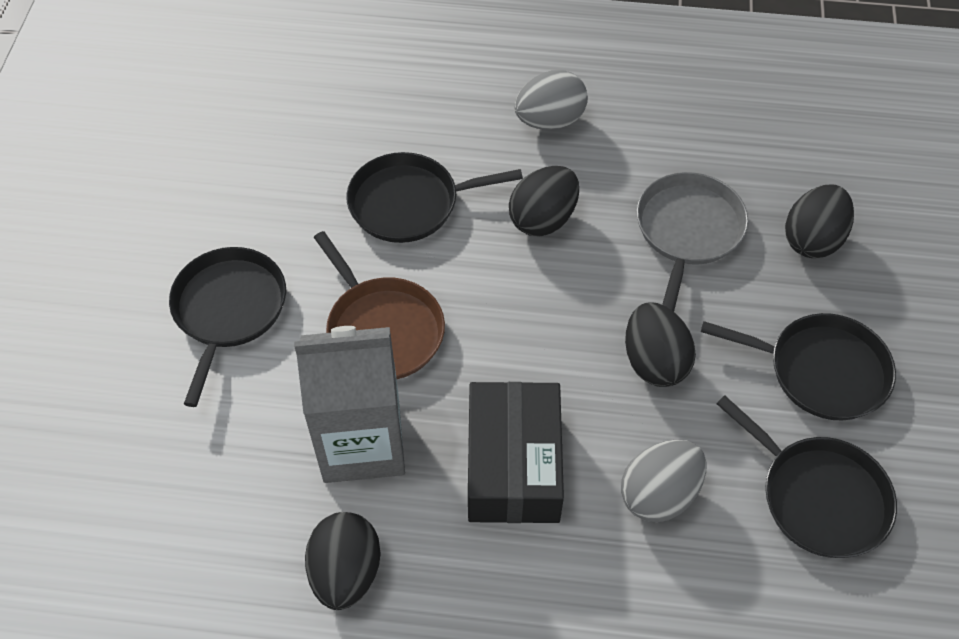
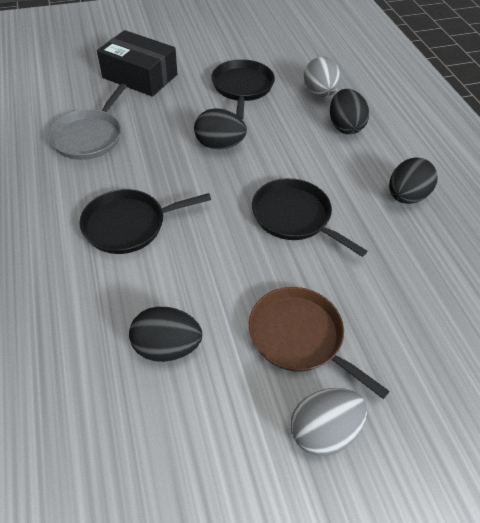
black pan: 4 -> 3
grey carton: 1 -> 0

